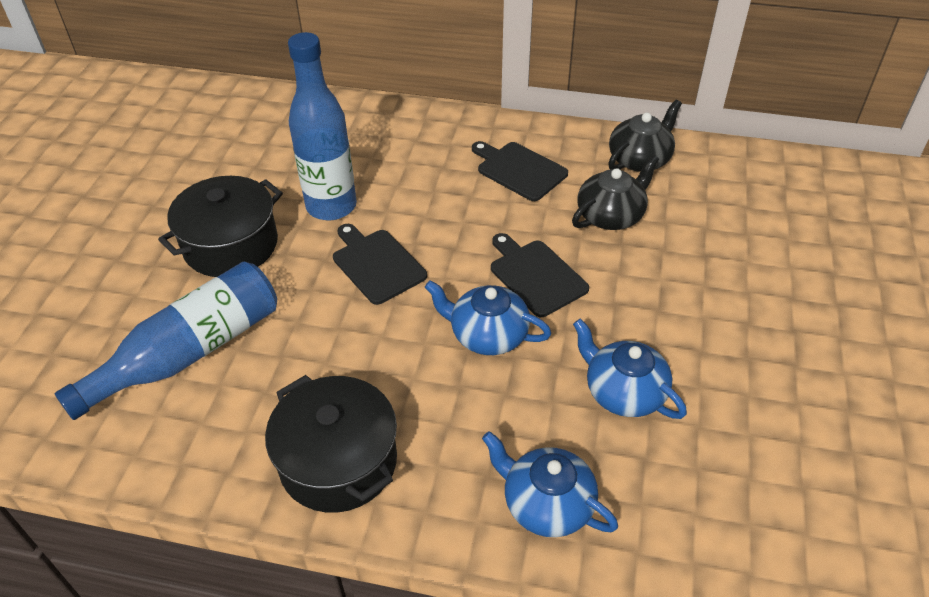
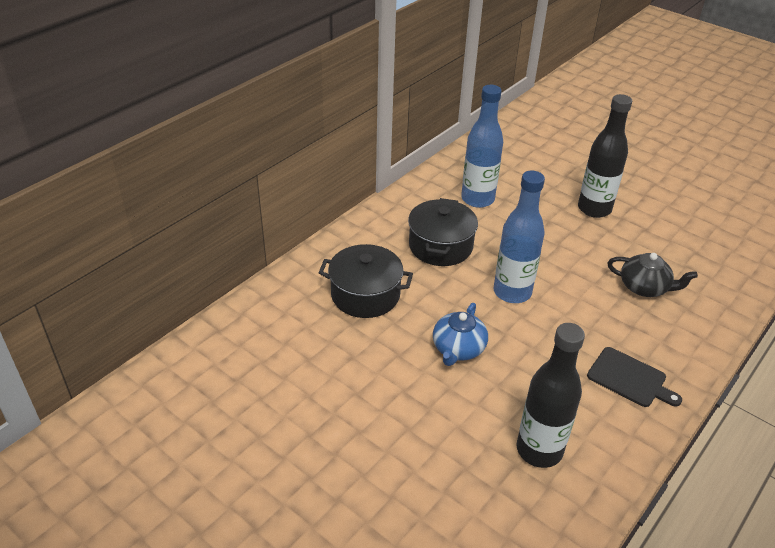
black bottle: 0 -> 2
black cutting board: 3 -> 1
black teapot: 2 -> 1
blue teapot: 3 -> 1

